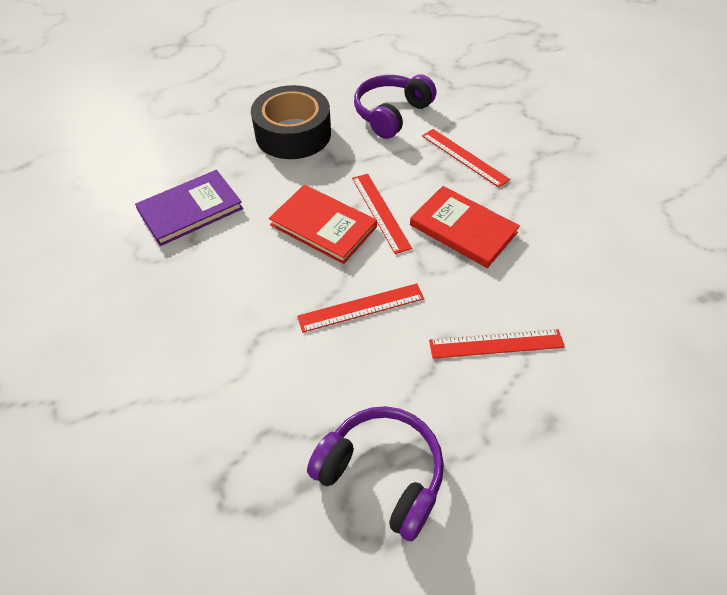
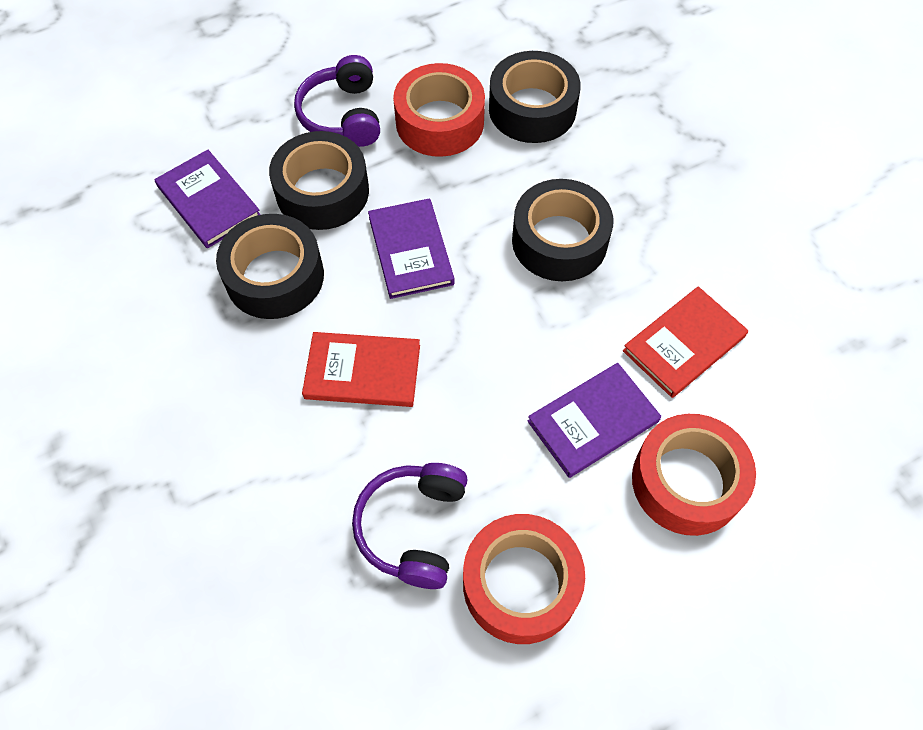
black tape: 1 -> 4
purple book: 1 -> 3
red ruler: 4 -> 0
red tape: 0 -> 3

